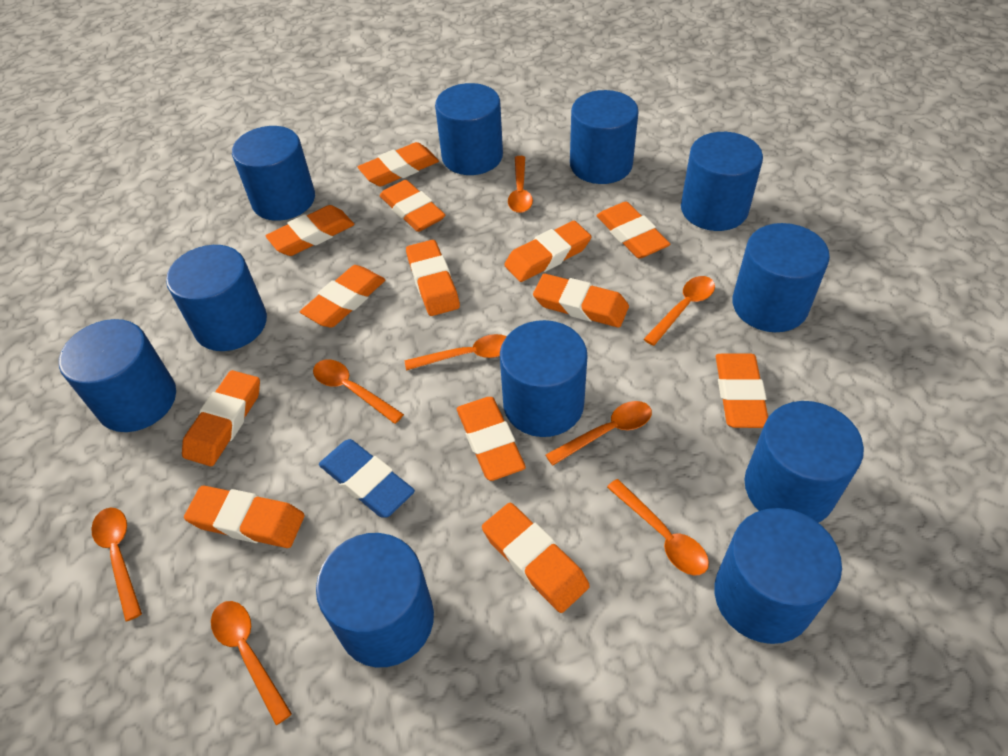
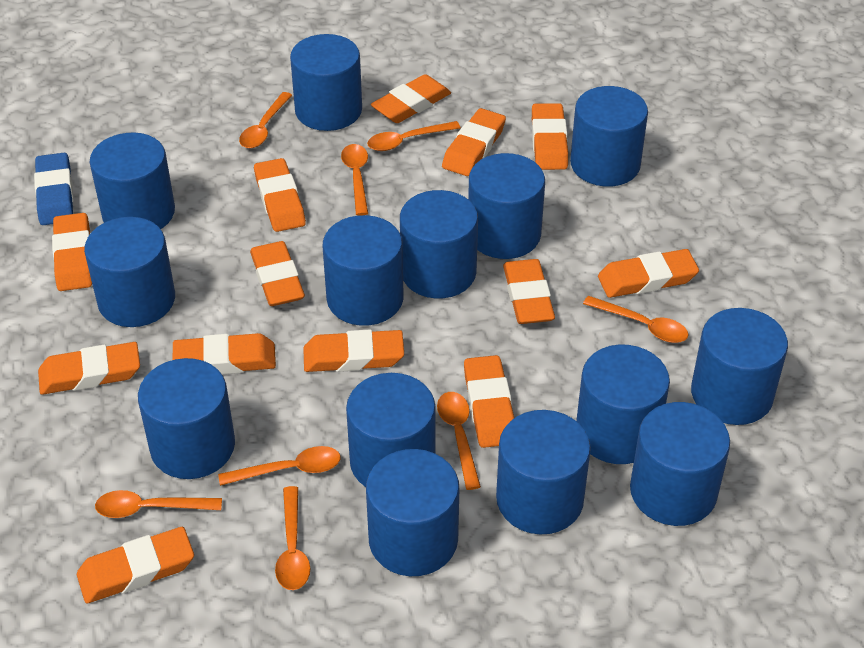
blue cylinder: 11 -> 14

